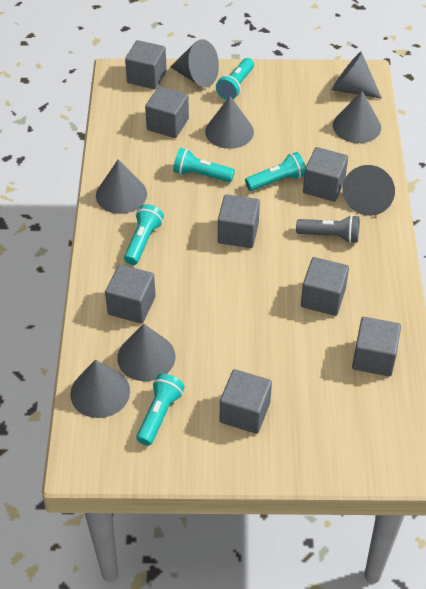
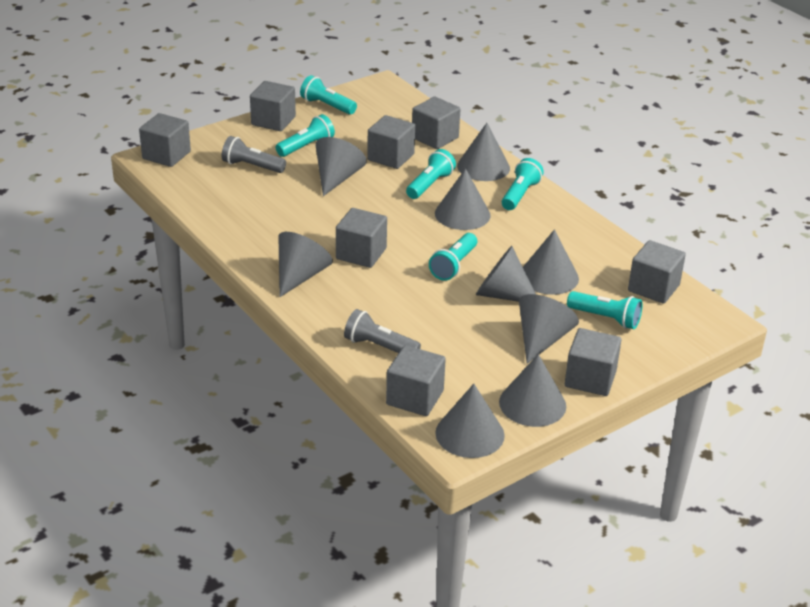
grey cone: 8 -> 9
grey flashlight: 1 -> 2
turquoise flashlight: 5 -> 6

